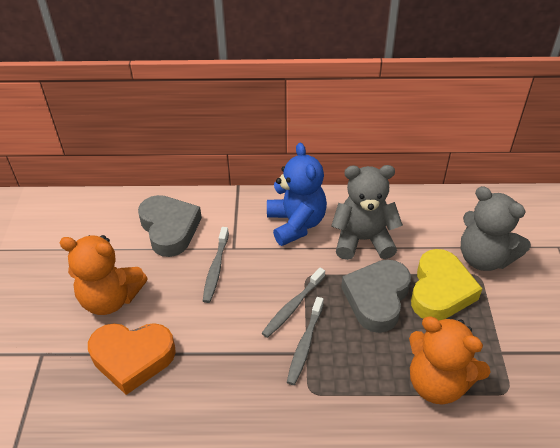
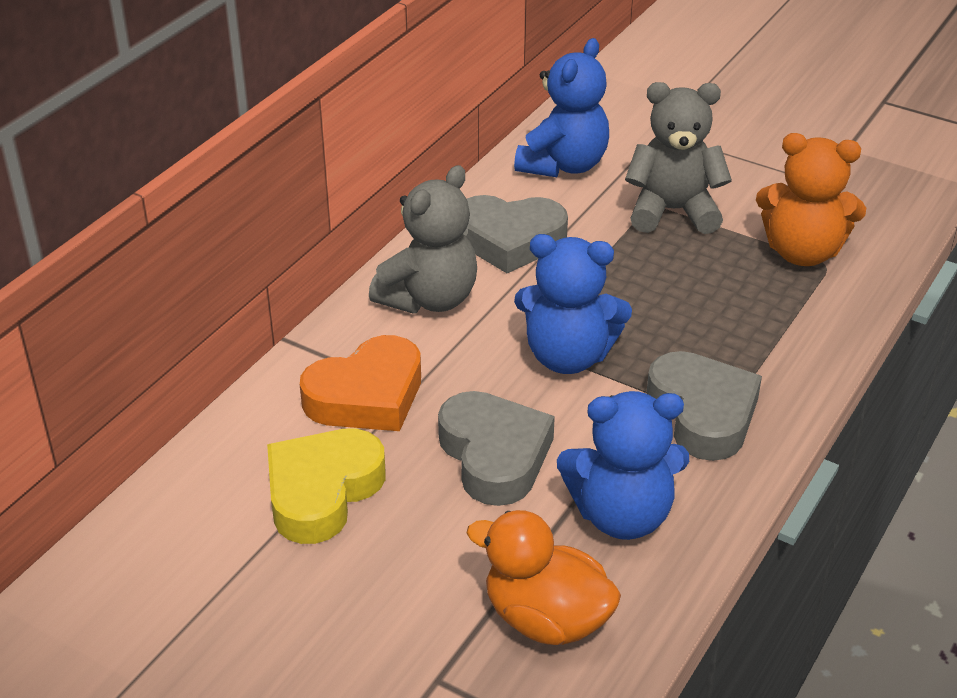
blue teddy bear: 1 -> 3
grey heart: 2 -> 3
grey toothbrush: 3 -> 0
orange duck: 0 -> 1
orange teddy bear: 2 -> 1

